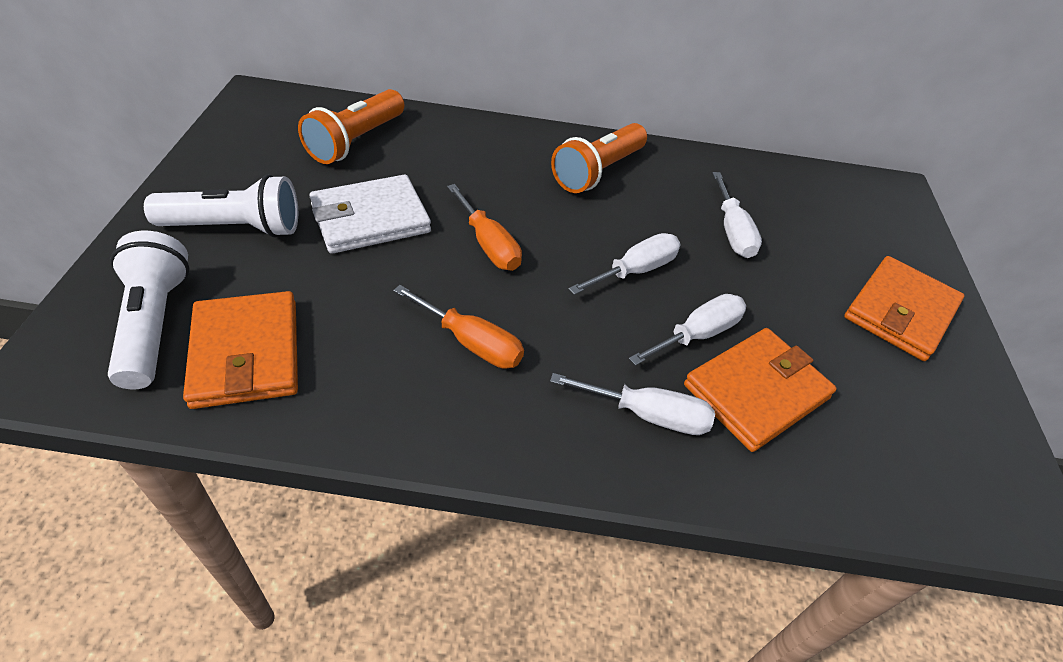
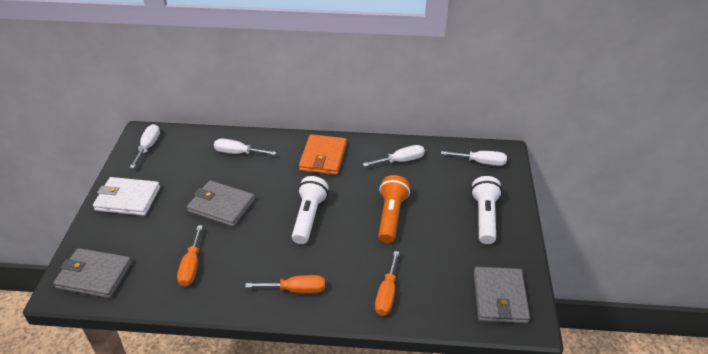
grey wallet: 0 -> 3
orange flashlight: 2 -> 1
orange screwdriver: 2 -> 3
orange wallet: 3 -> 1

